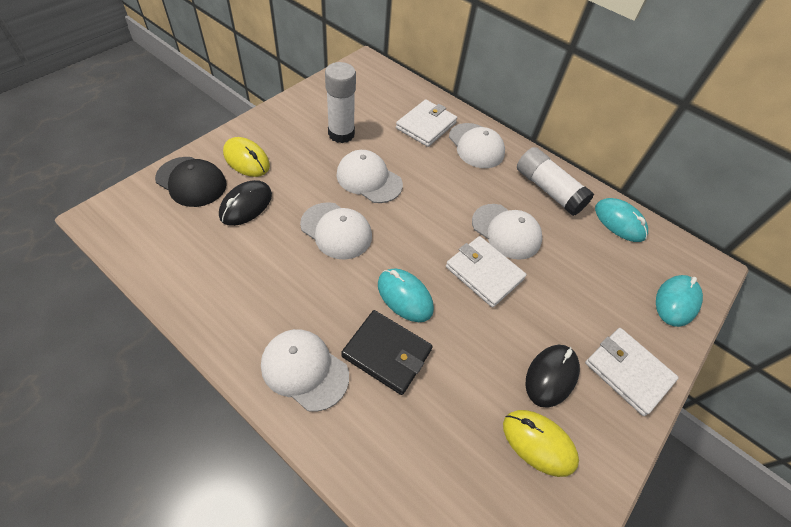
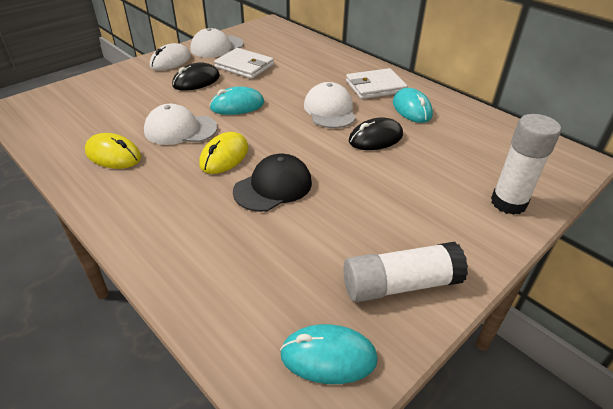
black wallet: 1 -> 0
white cap: 5 -> 3
white mouse: 0 -> 1
white wallet: 3 -> 2

